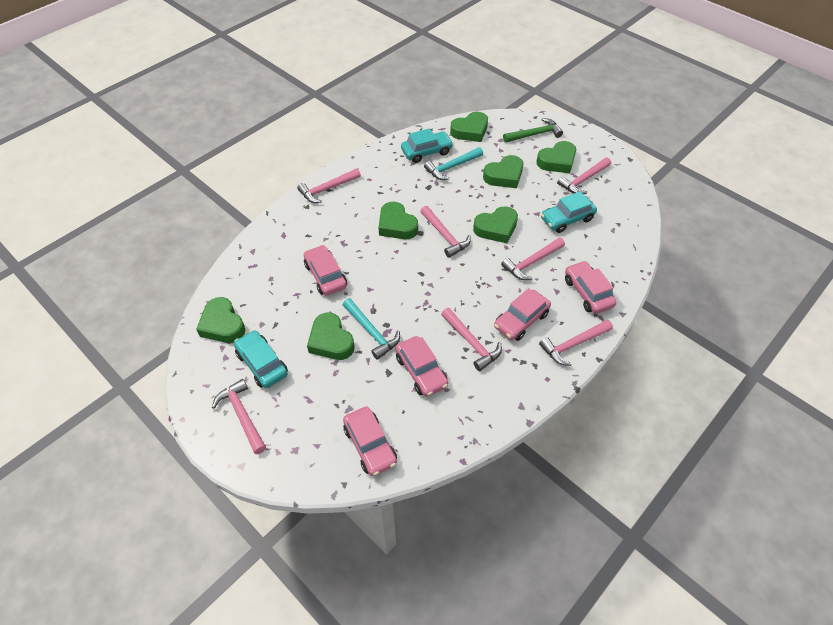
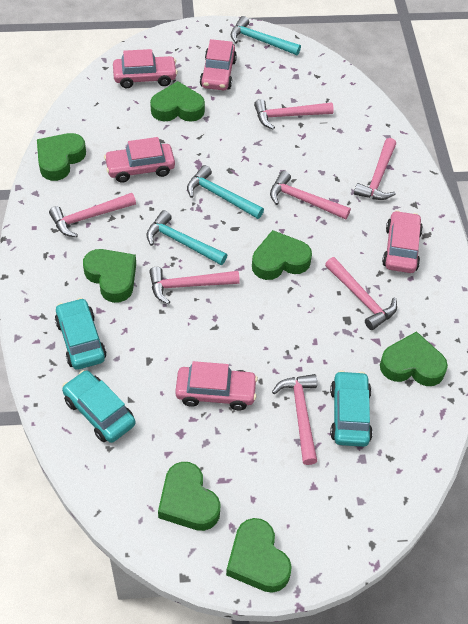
green hammer: 1 -> 0
turquoise hammer: 2 -> 3

